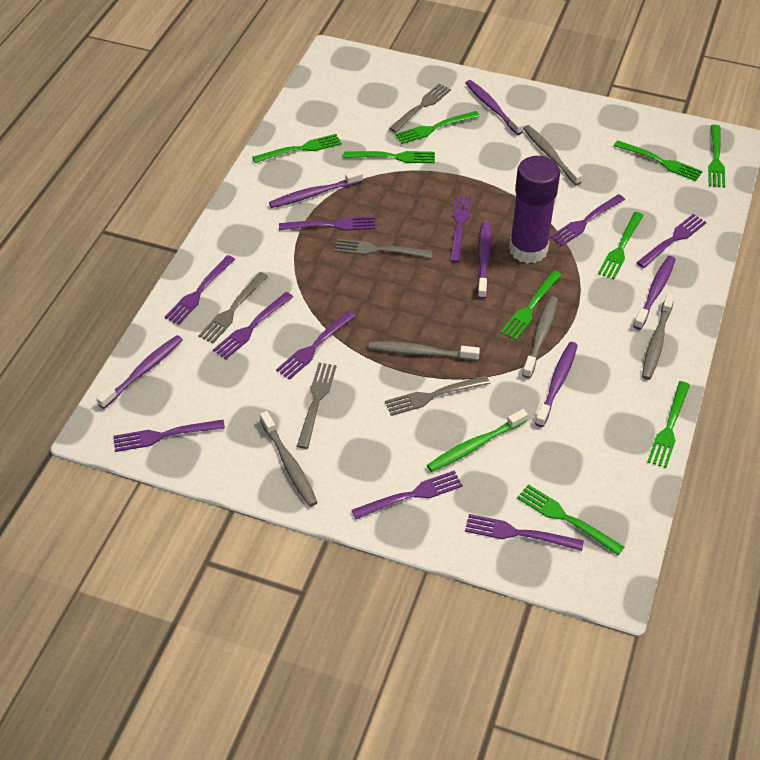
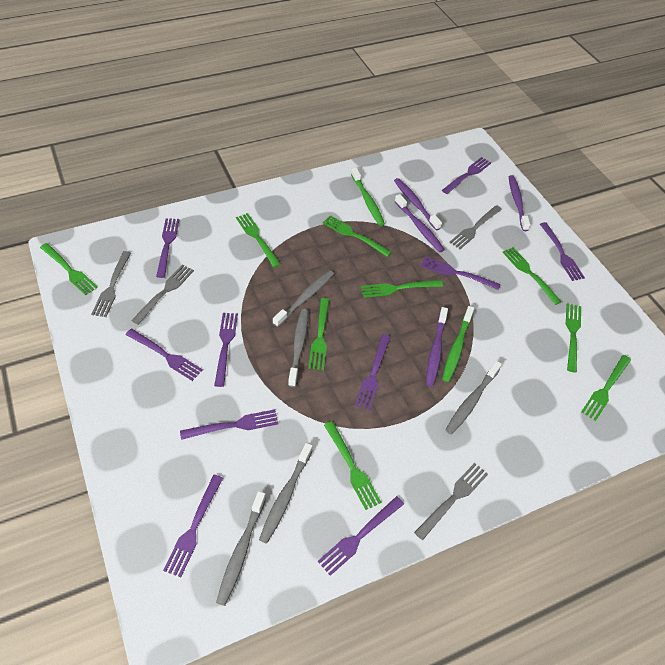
green toothbrush: 1 -> 2
grey fork: 5 -> 4
purple glue stick: 1 -> 0
purple toothbrush: 6 -> 4

